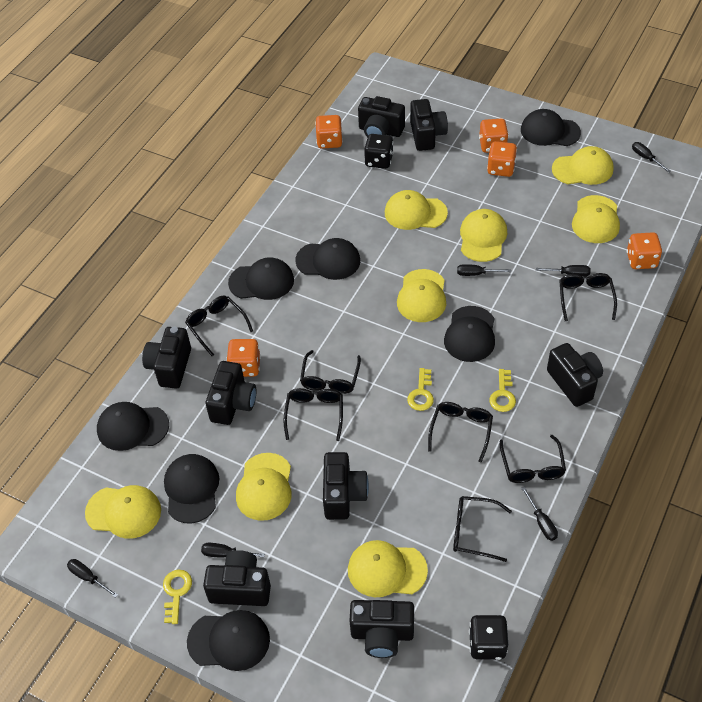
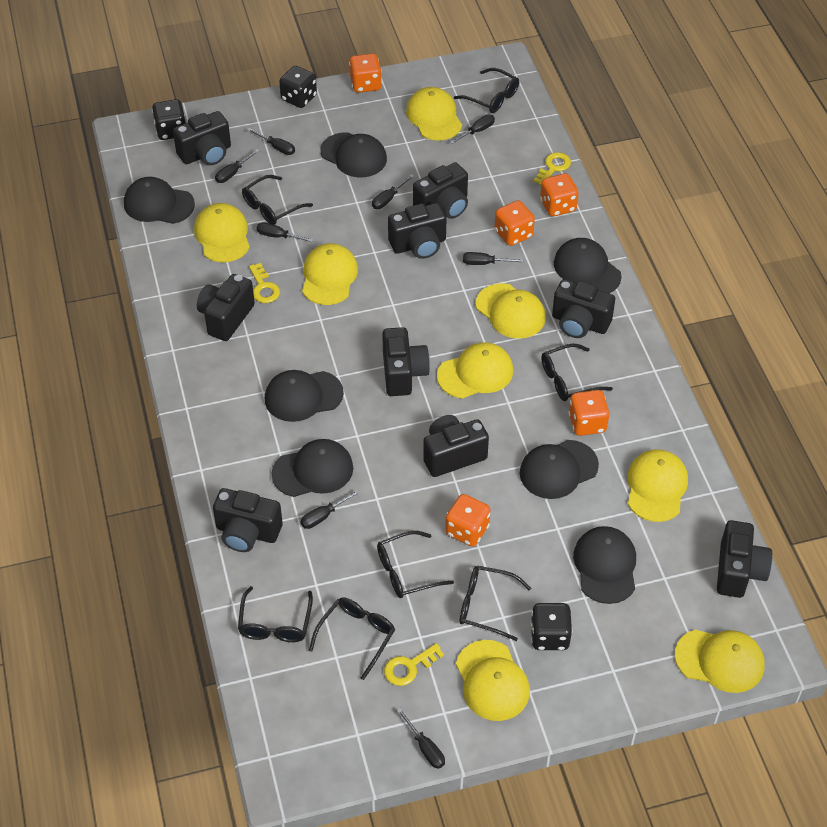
black camera: 8 -> 9
black dice: 2 -> 3
black screwdriver: 6 -> 8

